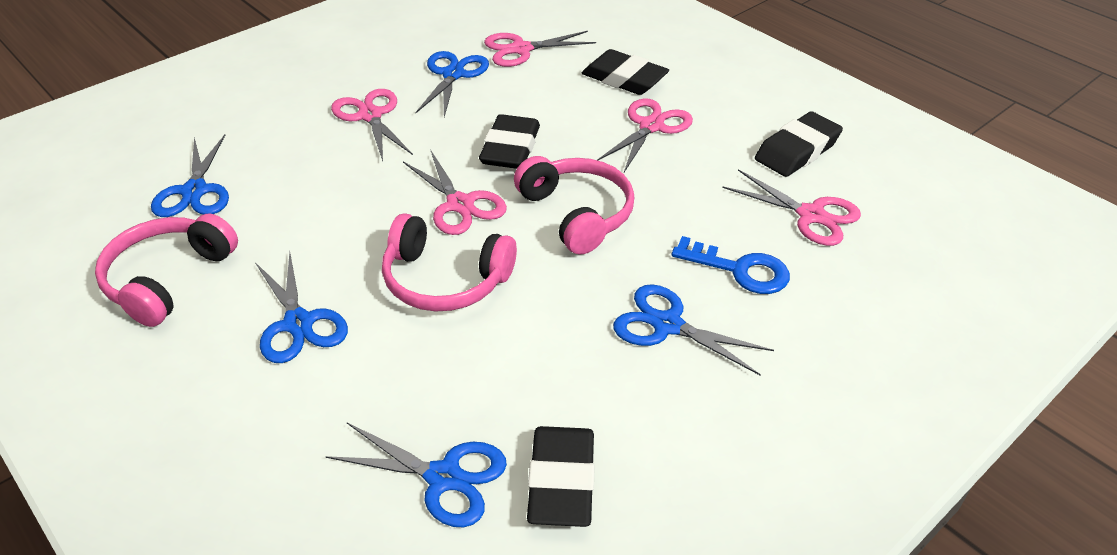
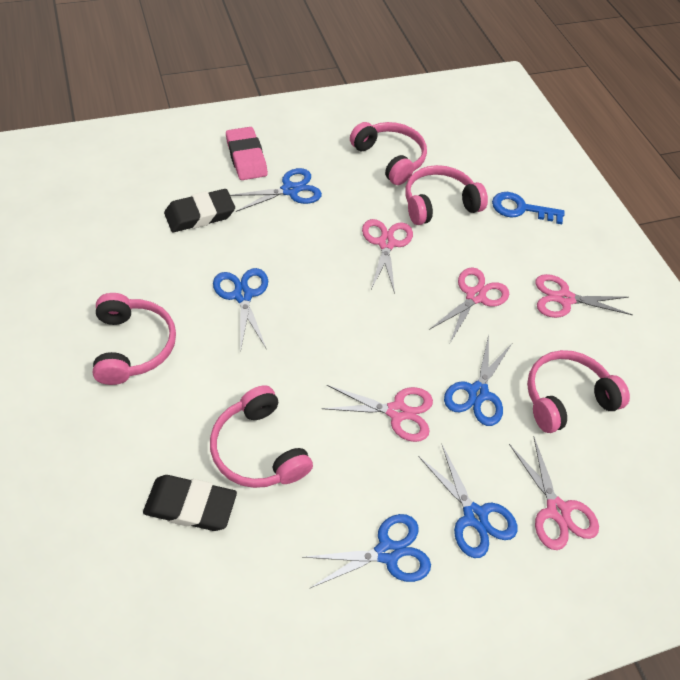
black eraser: 4 -> 2
pink eraser: 0 -> 1
pink headphones: 3 -> 5

